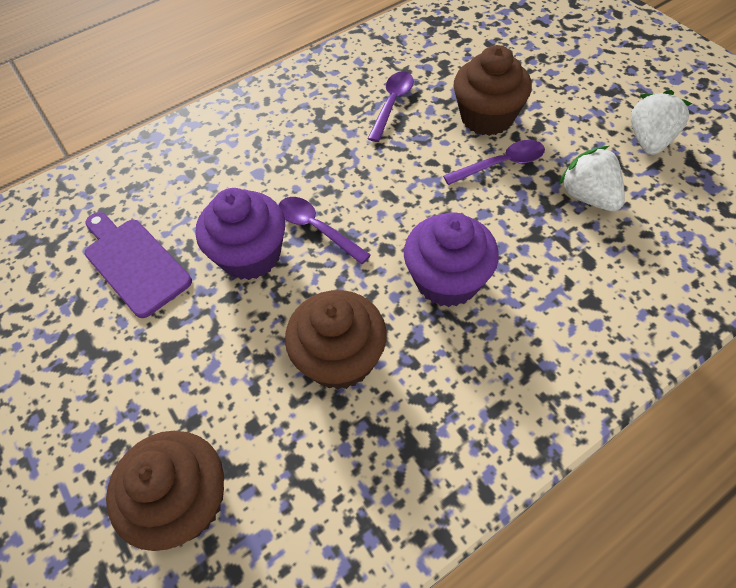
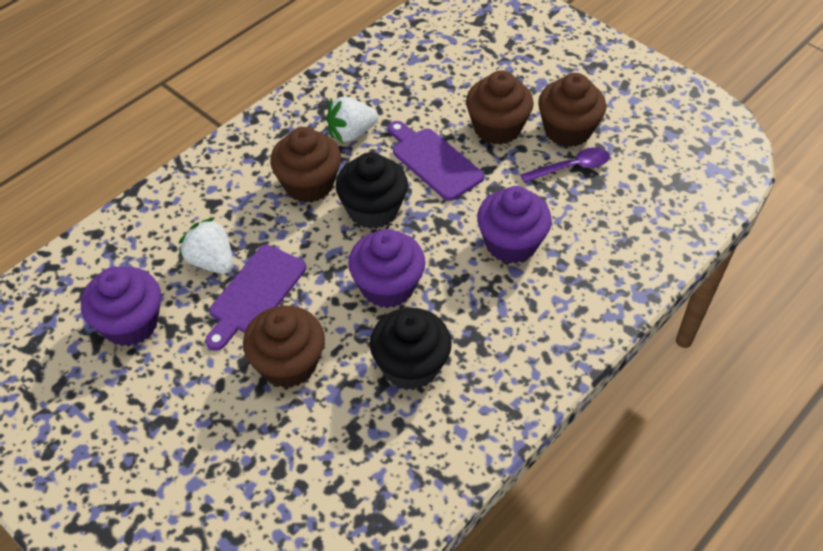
black cupcake: 0 -> 2
brown cupcake: 3 -> 4
purple cupcake: 2 -> 3
purple cutting board: 1 -> 2
purple spoon: 3 -> 1

